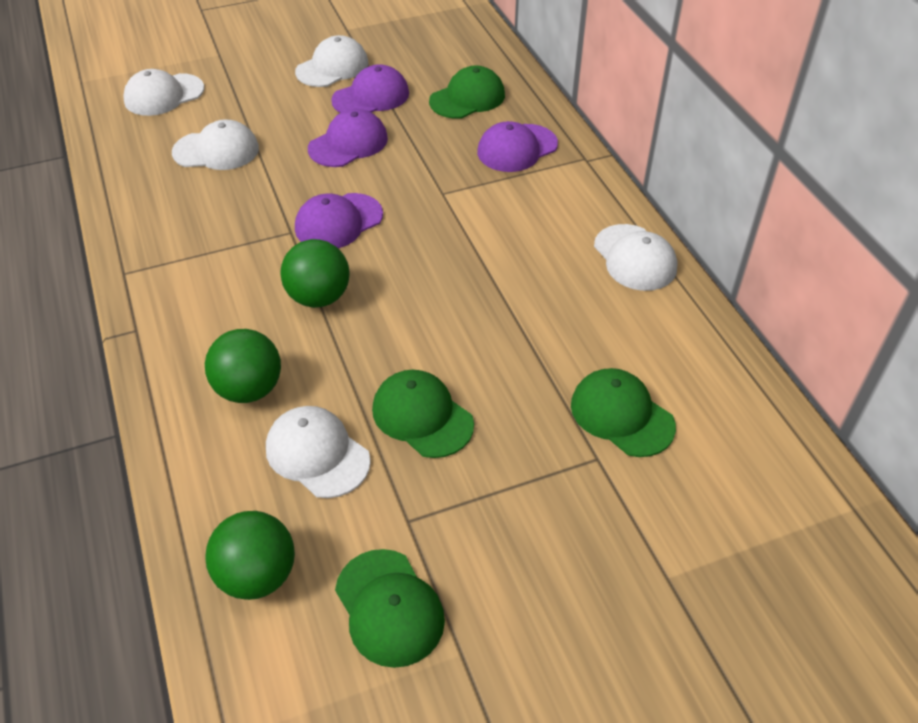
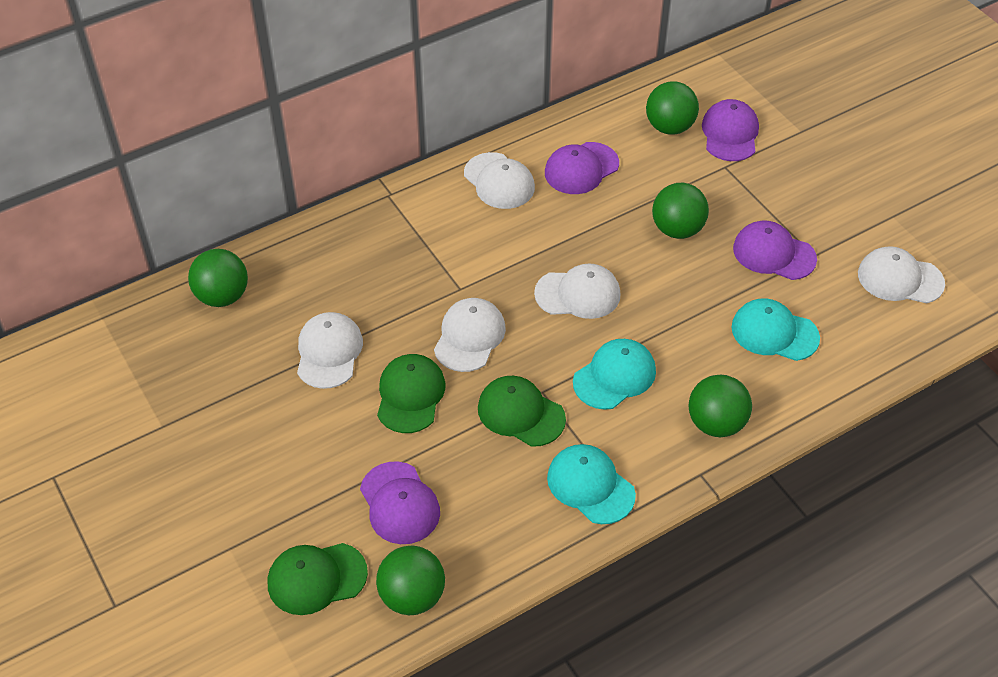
green ball: 3 -> 5
green cap: 4 -> 3
turquoise cap: 0 -> 3

